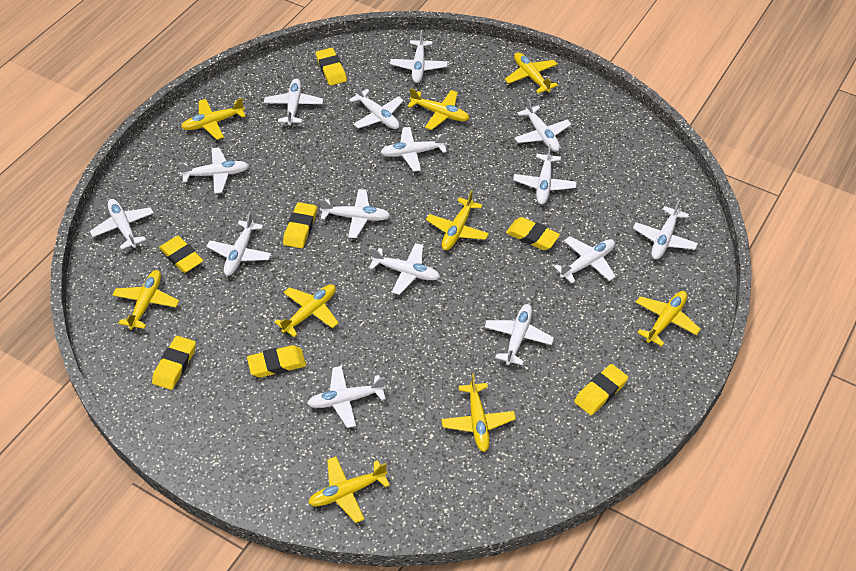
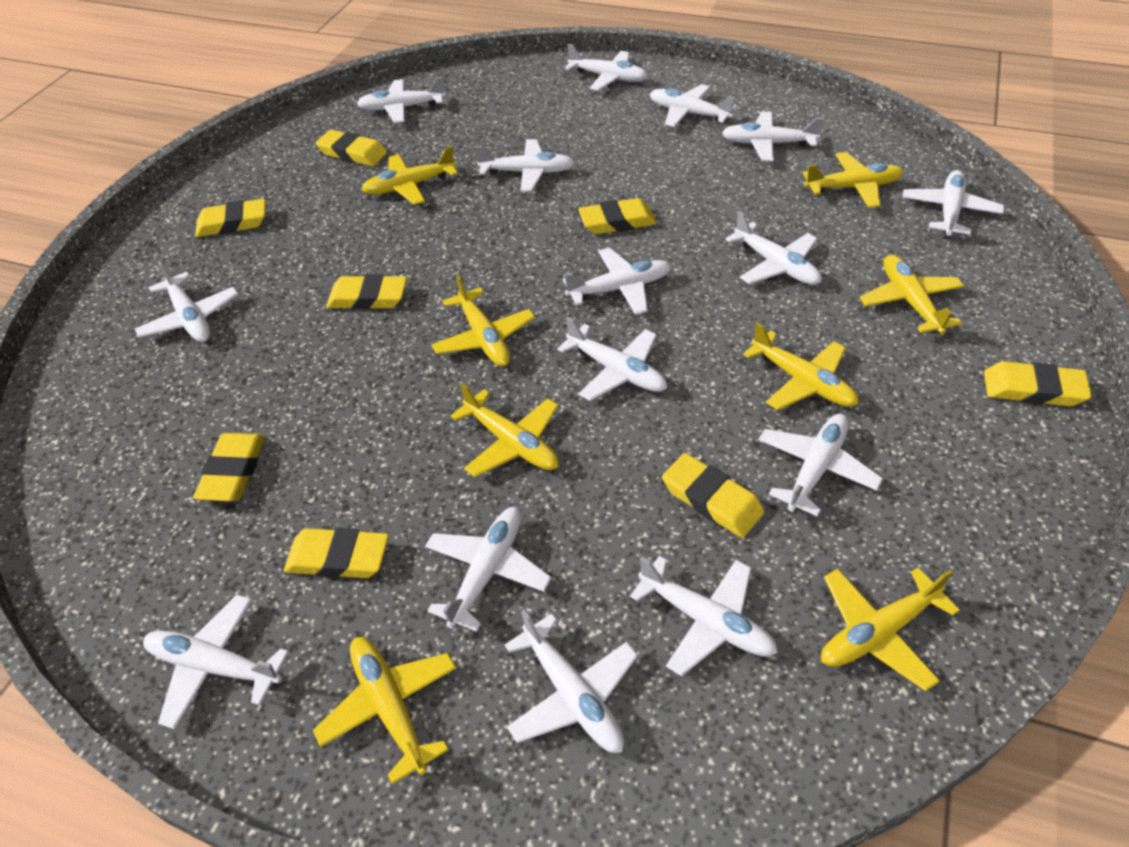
yellow eraser: 7 -> 8
yellow plane: 9 -> 8

